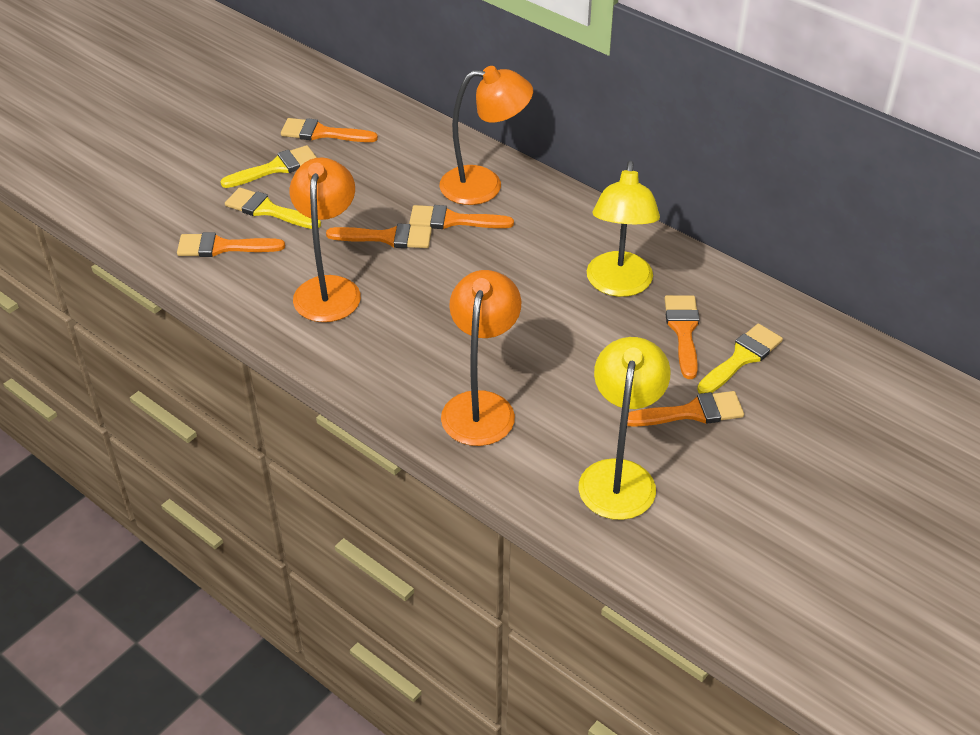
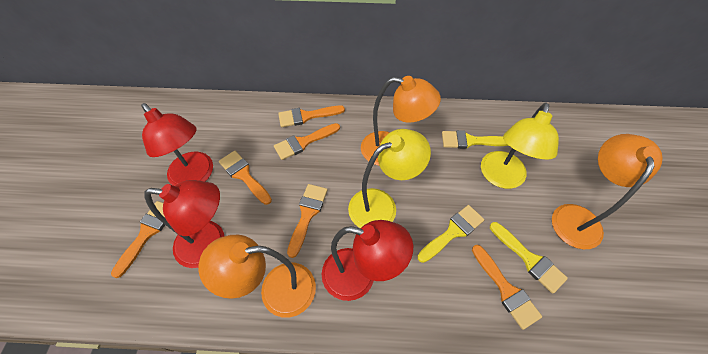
red lamp: 0 -> 3

